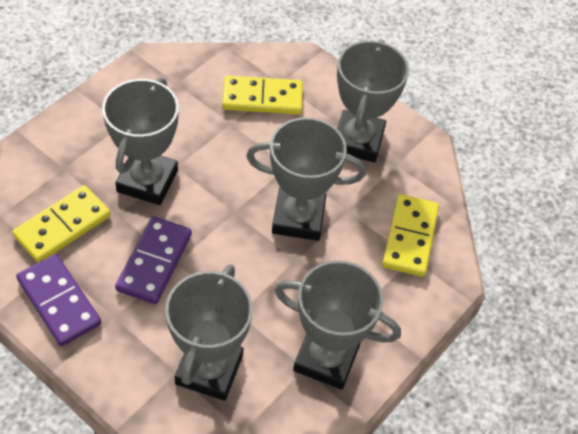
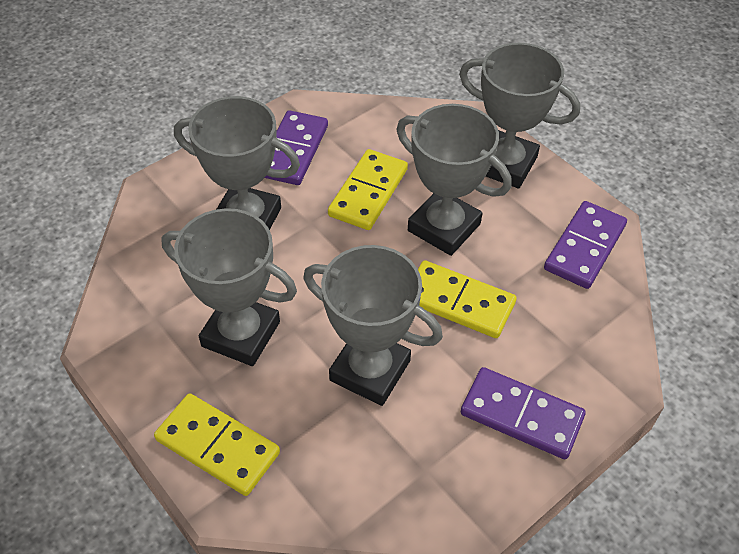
purple domino: 2 -> 3

